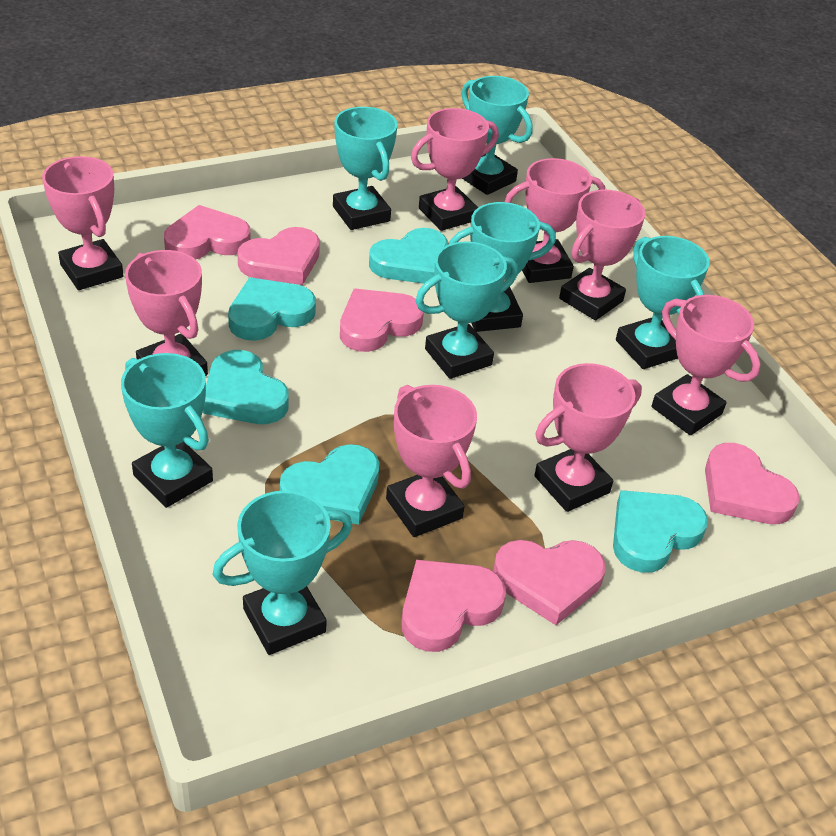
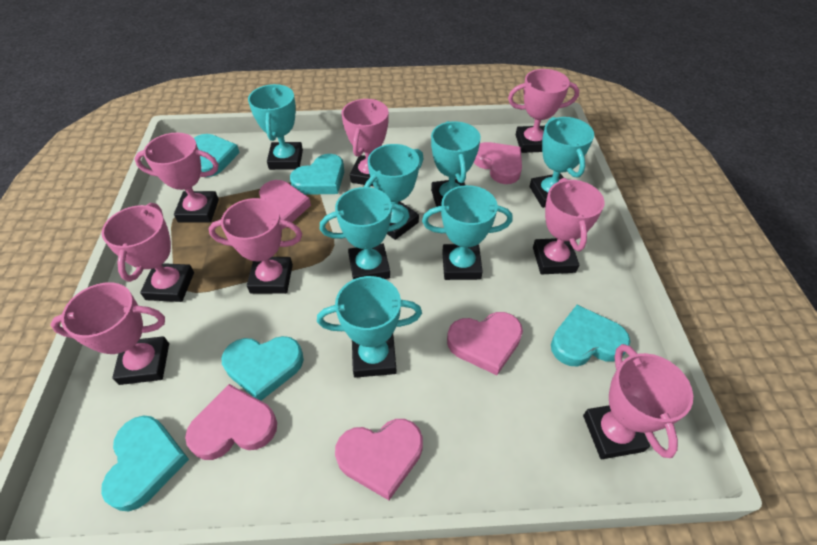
pink heart: 6 -> 5

